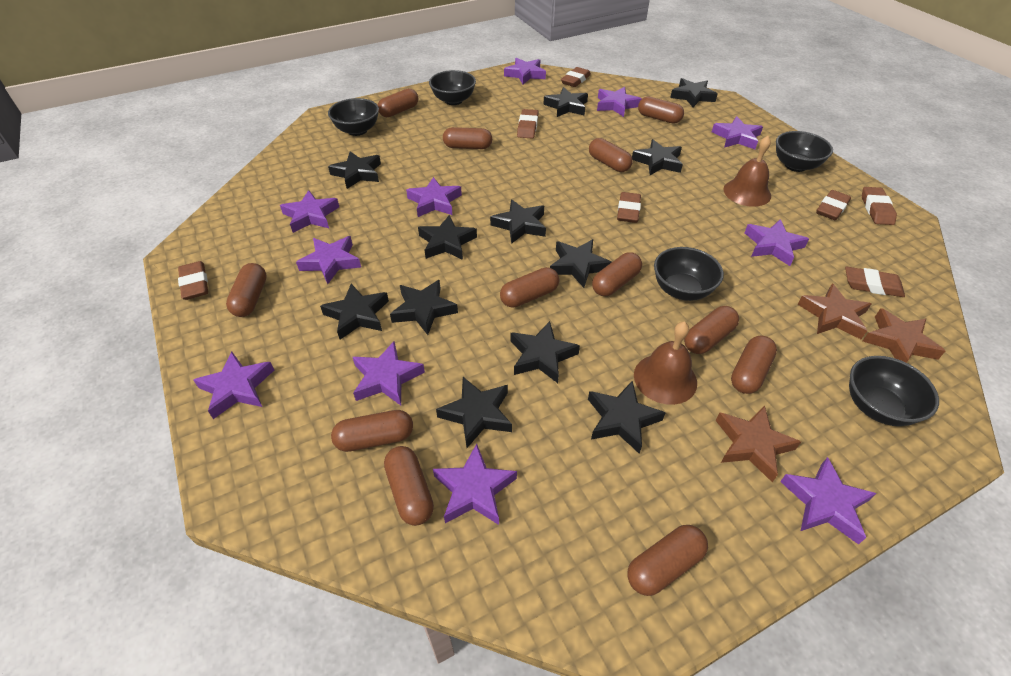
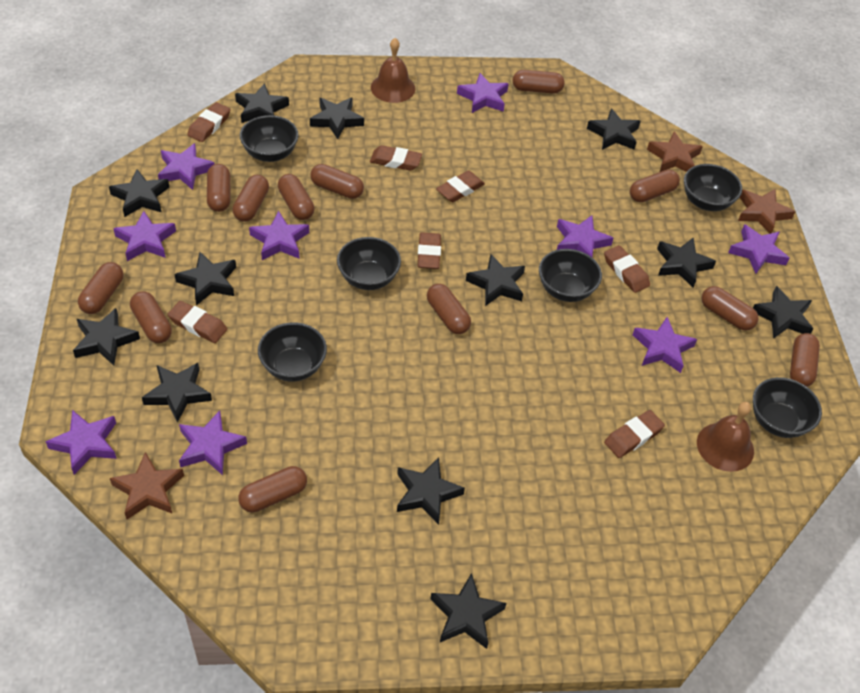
black bowl: 5 -> 6
purple star: 11 -> 9

